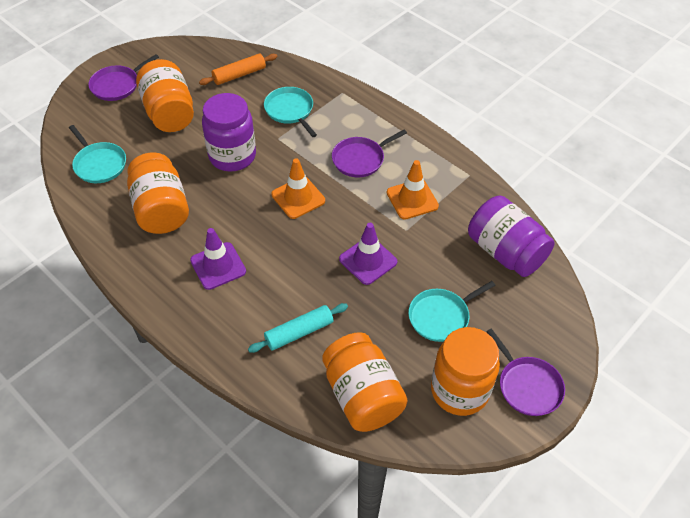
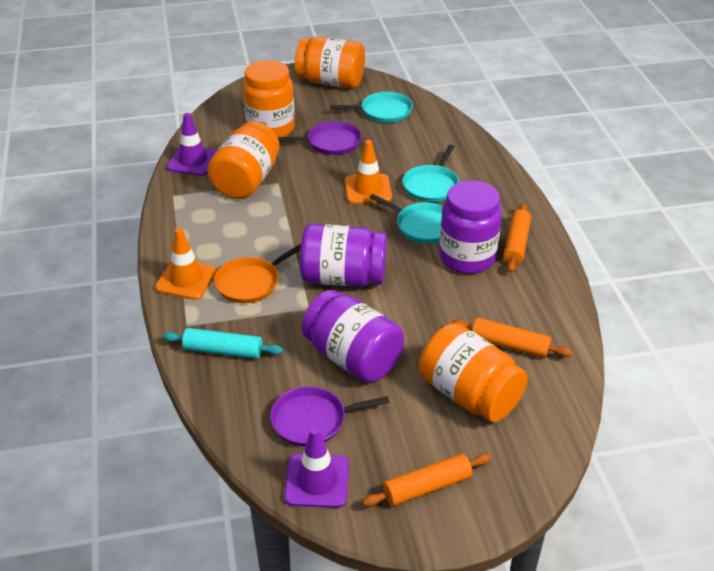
orange pan: 0 -> 1
orange rolling pin: 1 -> 3
purple jar: 2 -> 3
purple pan: 3 -> 2

